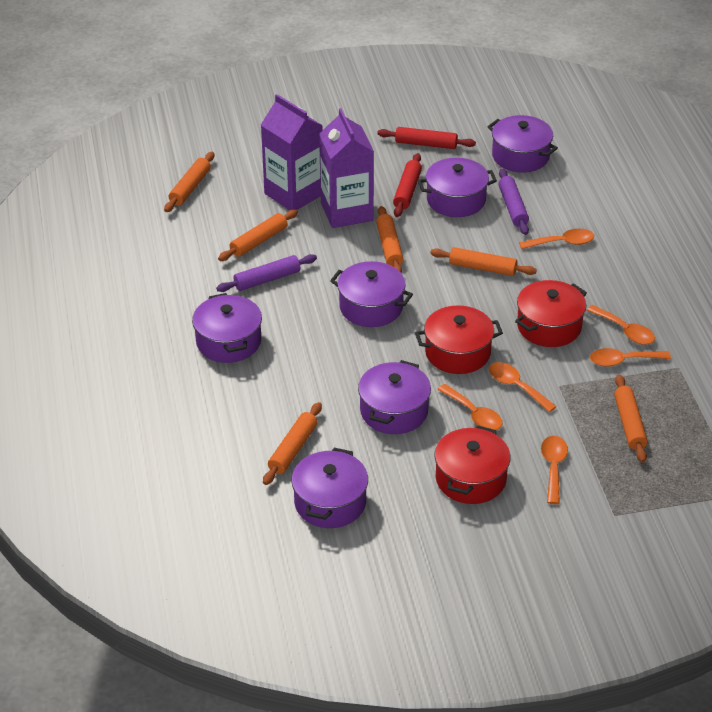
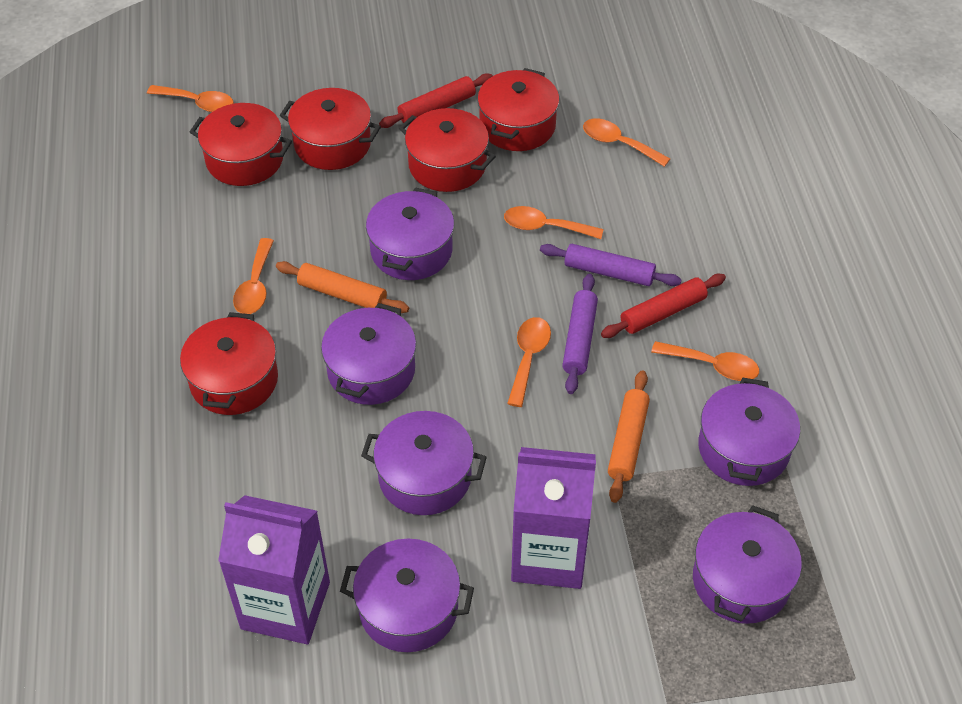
orange rolling pin: 6 -> 2
red pot: 3 -> 5

